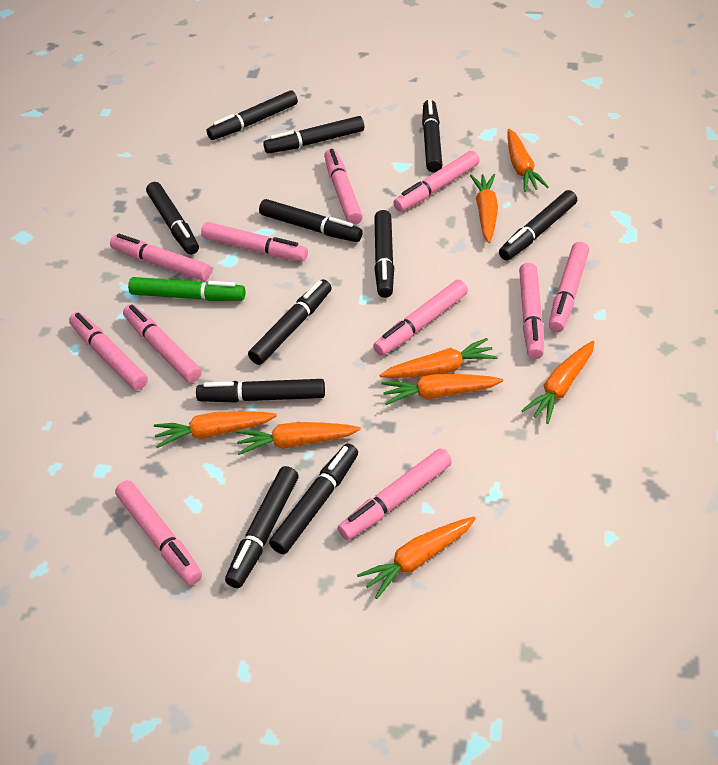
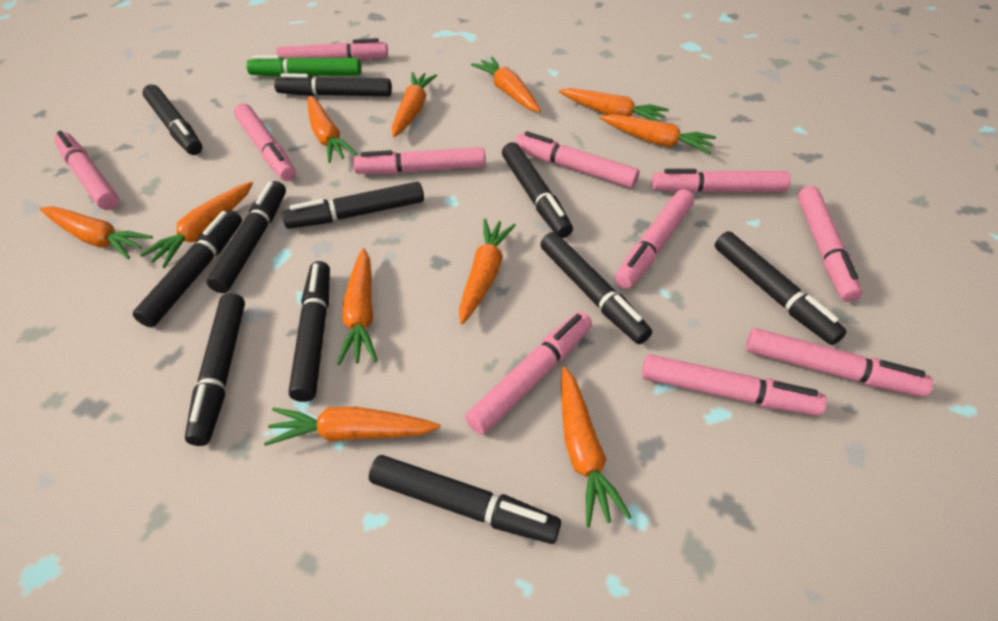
orange carrot: 8 -> 11

